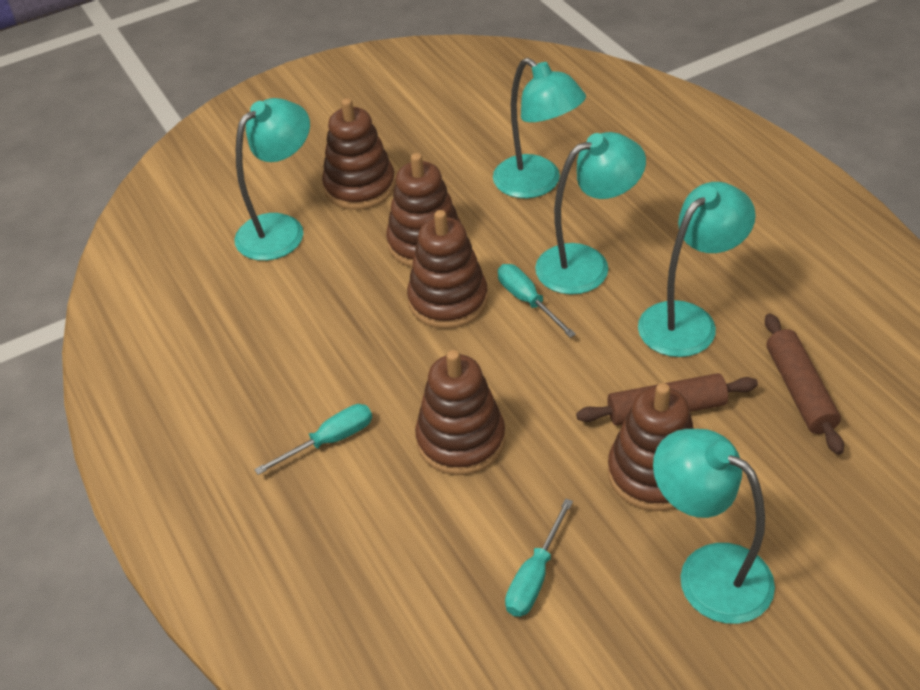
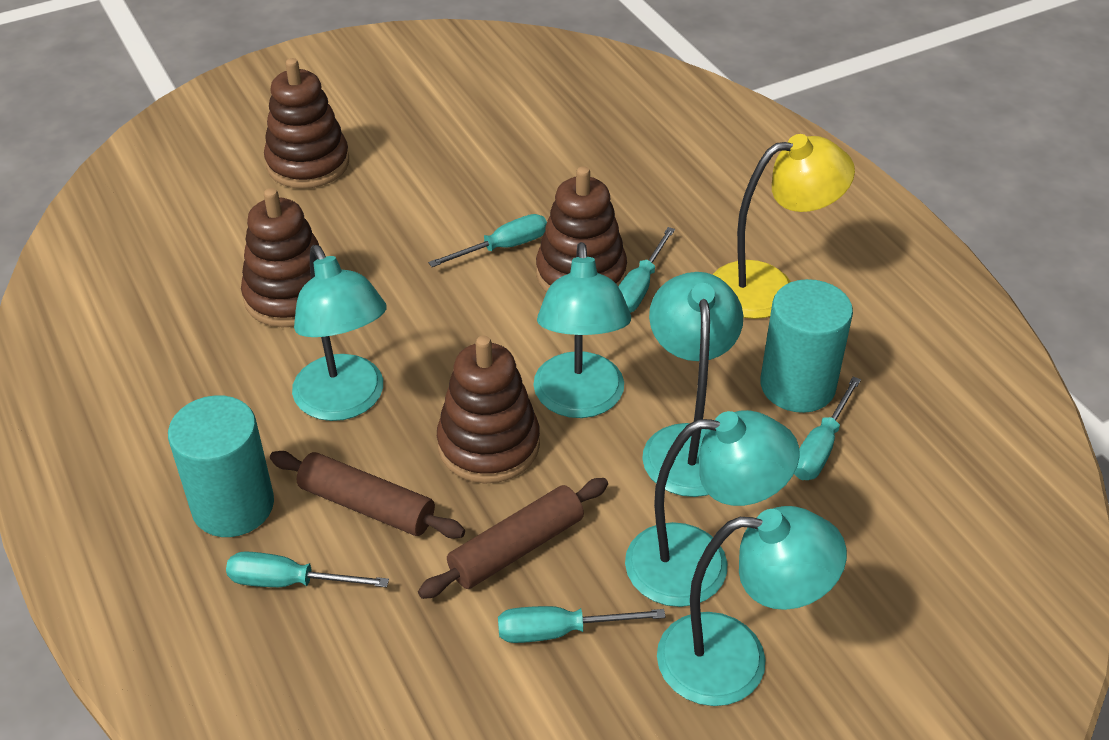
brown stacking toy: 5 -> 4
turquoise cylinder: 0 -> 2
turquoise screwdriver: 3 -> 5
yellow lamp: 0 -> 1

